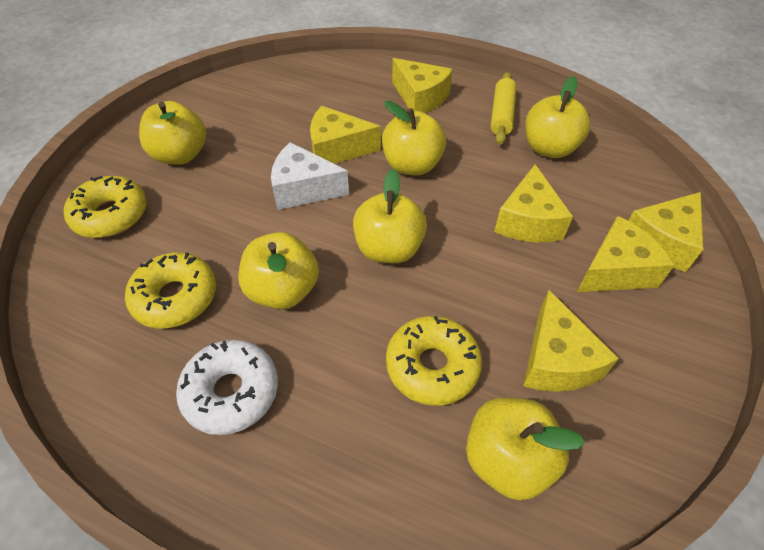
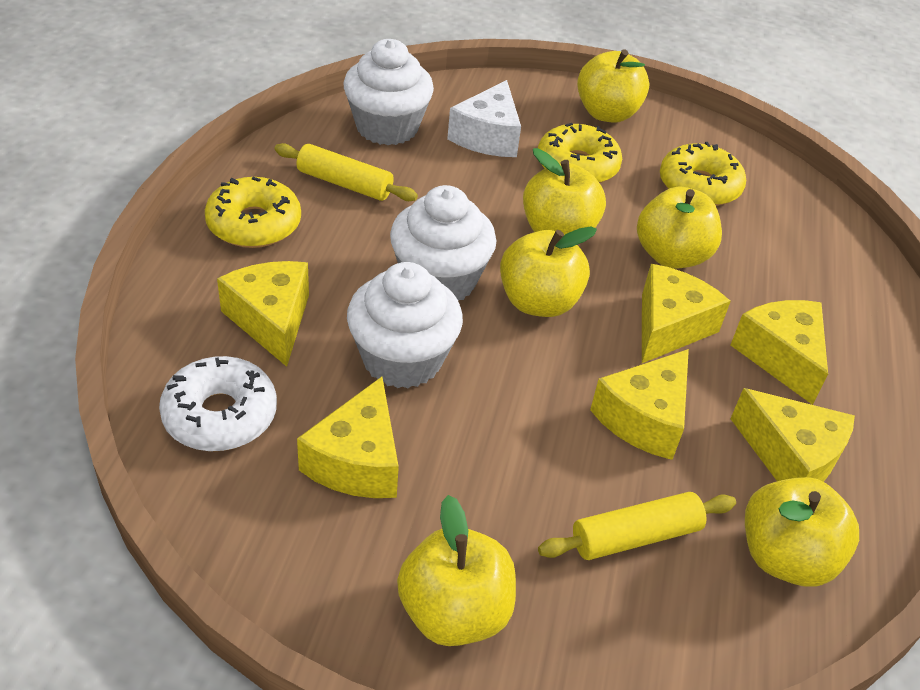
white cupcake: 0 -> 3
yellow rolling pin: 1 -> 2

